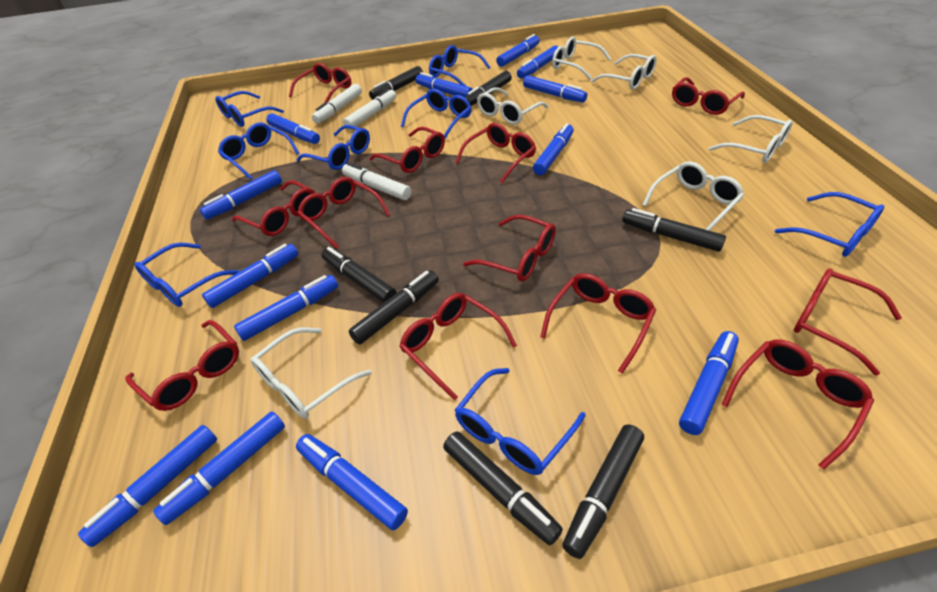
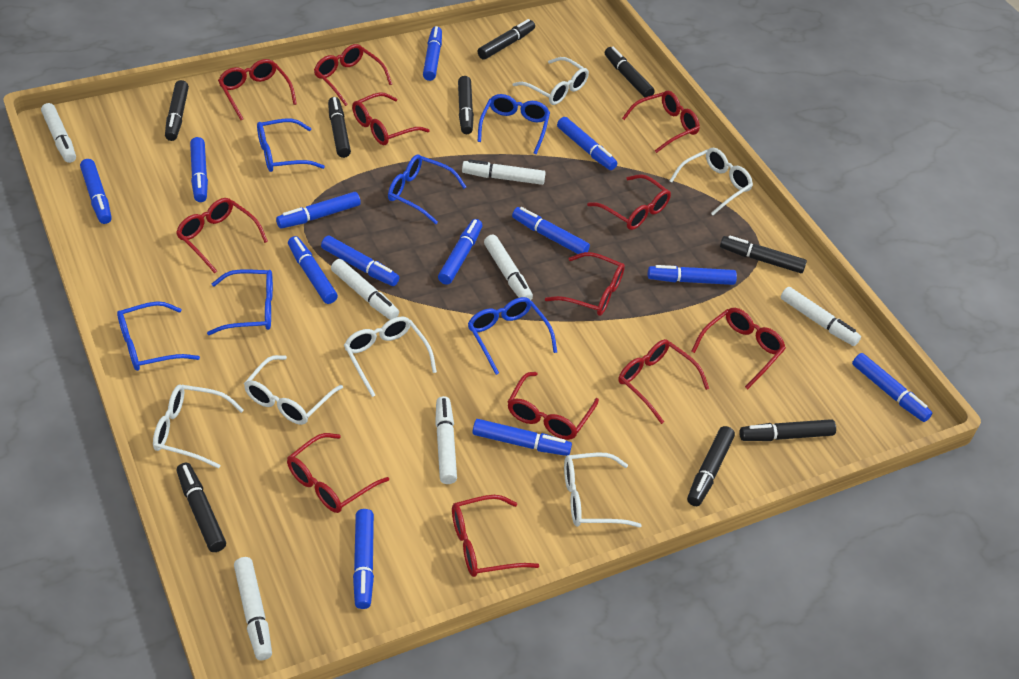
black marker: 7 -> 9
blue glasses: 8 -> 6
white marker: 3 -> 7

